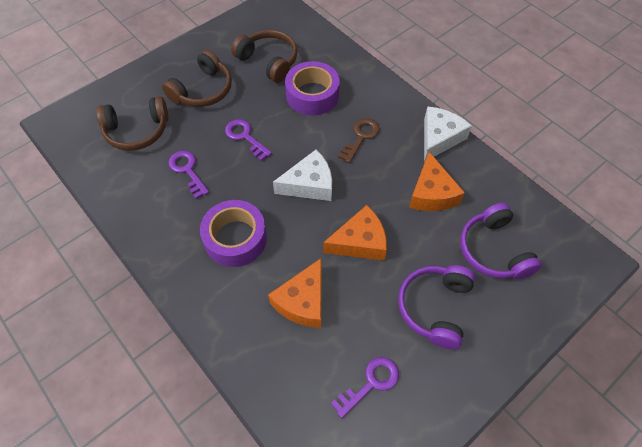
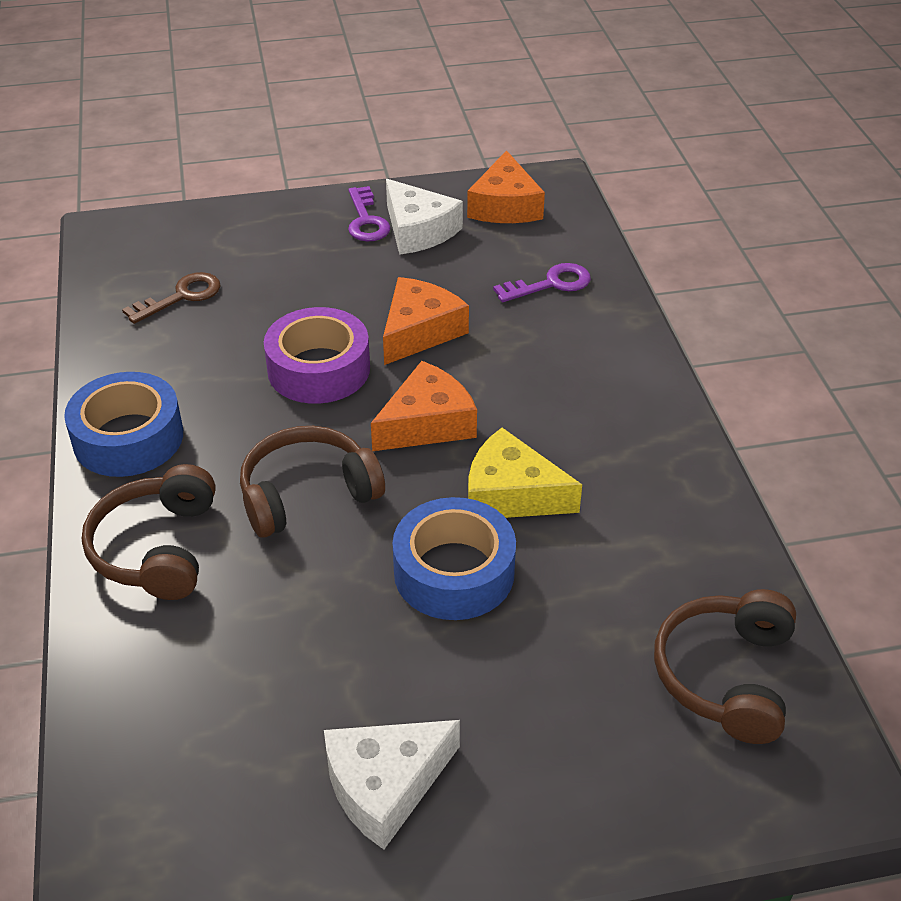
blue tape: 0 -> 2
purple headphones: 2 -> 0
purple key: 3 -> 2
purple tape: 2 -> 1
yellow cheese: 0 -> 1

